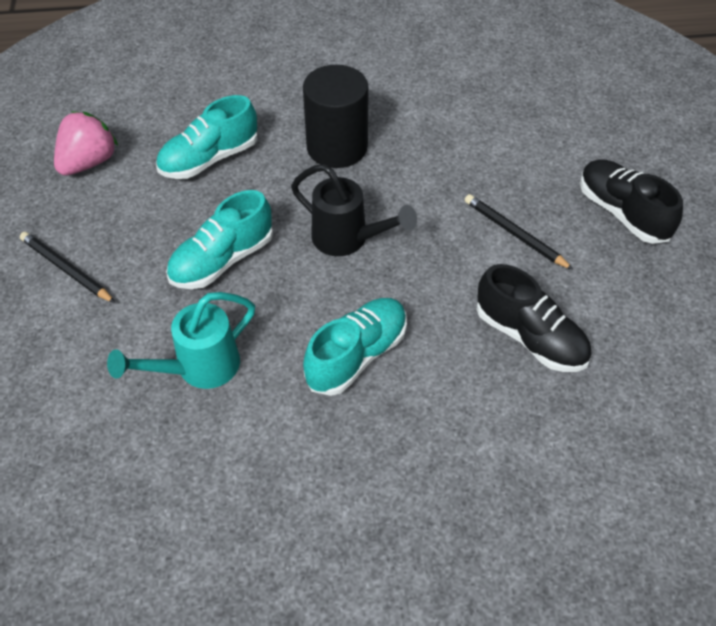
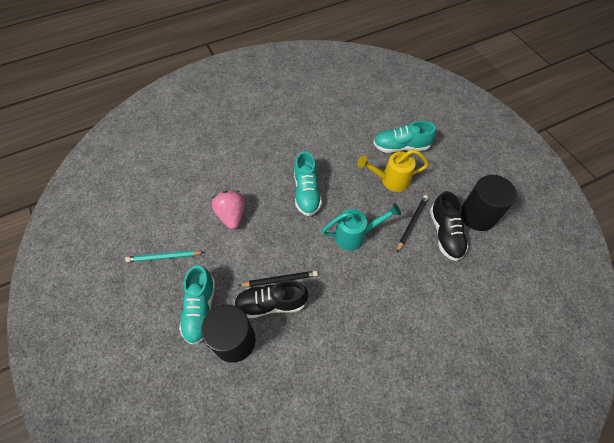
black cylinder: 1 -> 2
black watering can: 1 -> 0
turquoise pencil: 0 -> 1
yellow watering can: 0 -> 1

